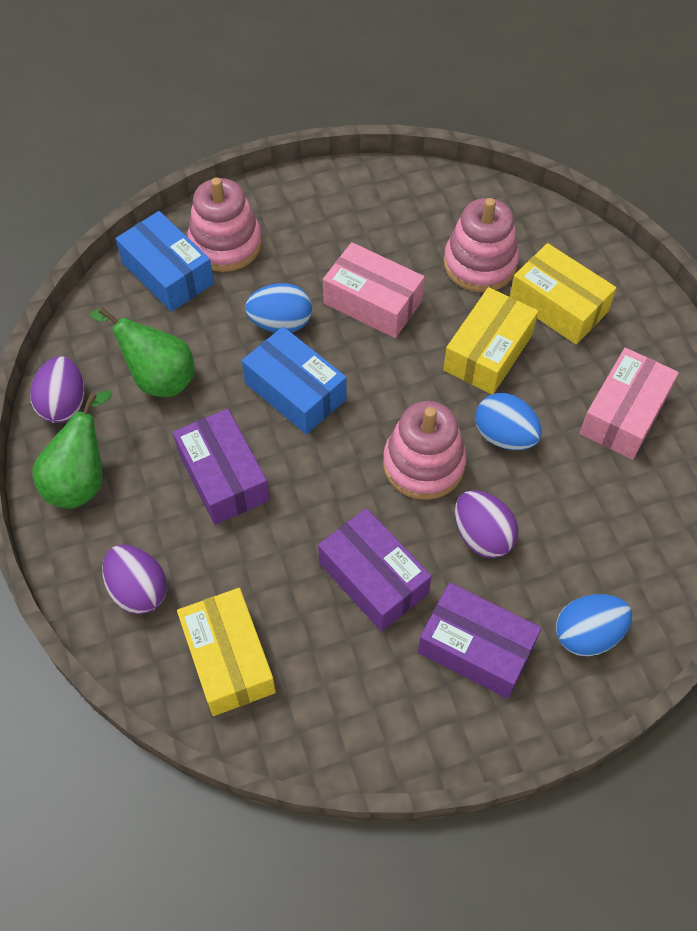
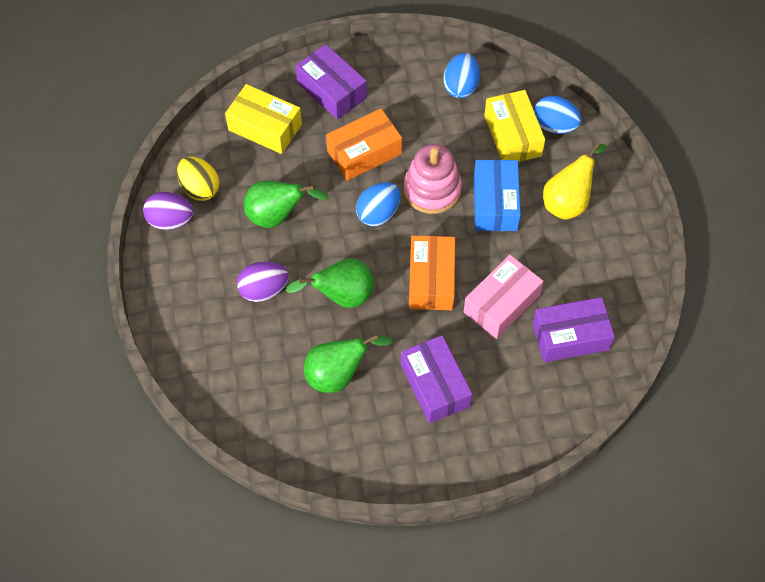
blue box: 2 -> 1
green pear: 2 -> 3
orange box: 0 -> 2
pink box: 2 -> 1
pink stacking toy: 3 -> 1
purple egg: 3 -> 2
yellow box: 3 -> 2
yellow egg: 0 -> 1
yellow pear: 0 -> 1

